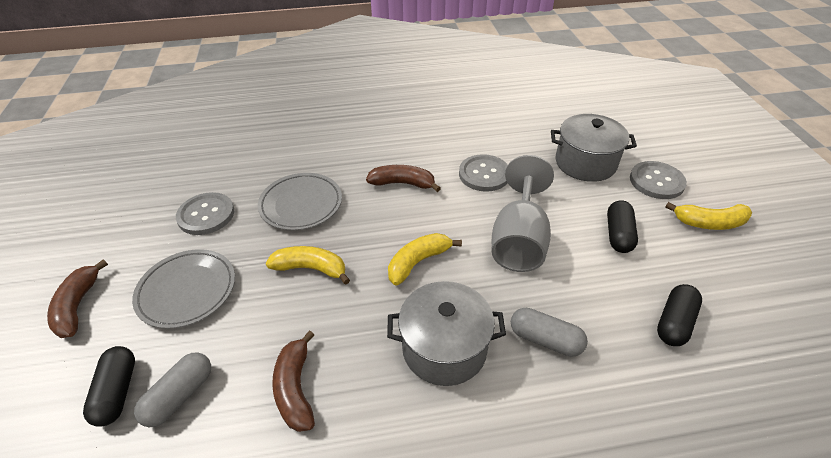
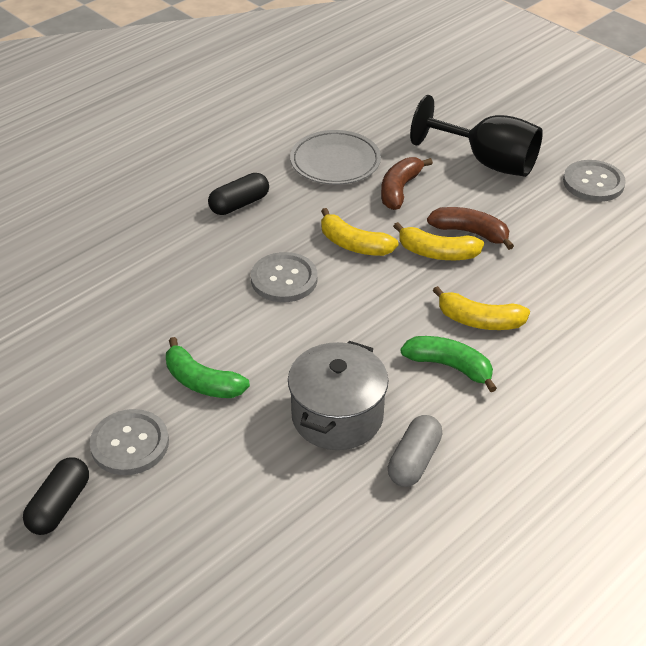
black capsule: 3 -> 2
black goblet: 0 -> 1
brown banana: 3 -> 2
green banana: 0 -> 2
grey capsule: 2 -> 1
grey goblet: 1 -> 0
grey plate: 2 -> 1
grey pot: 2 -> 1

